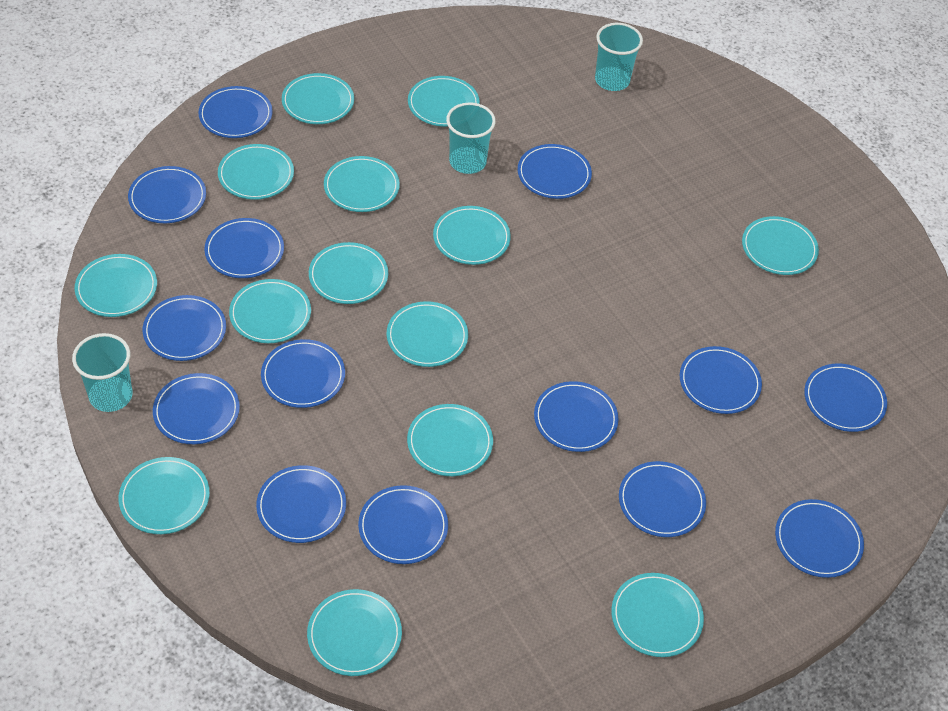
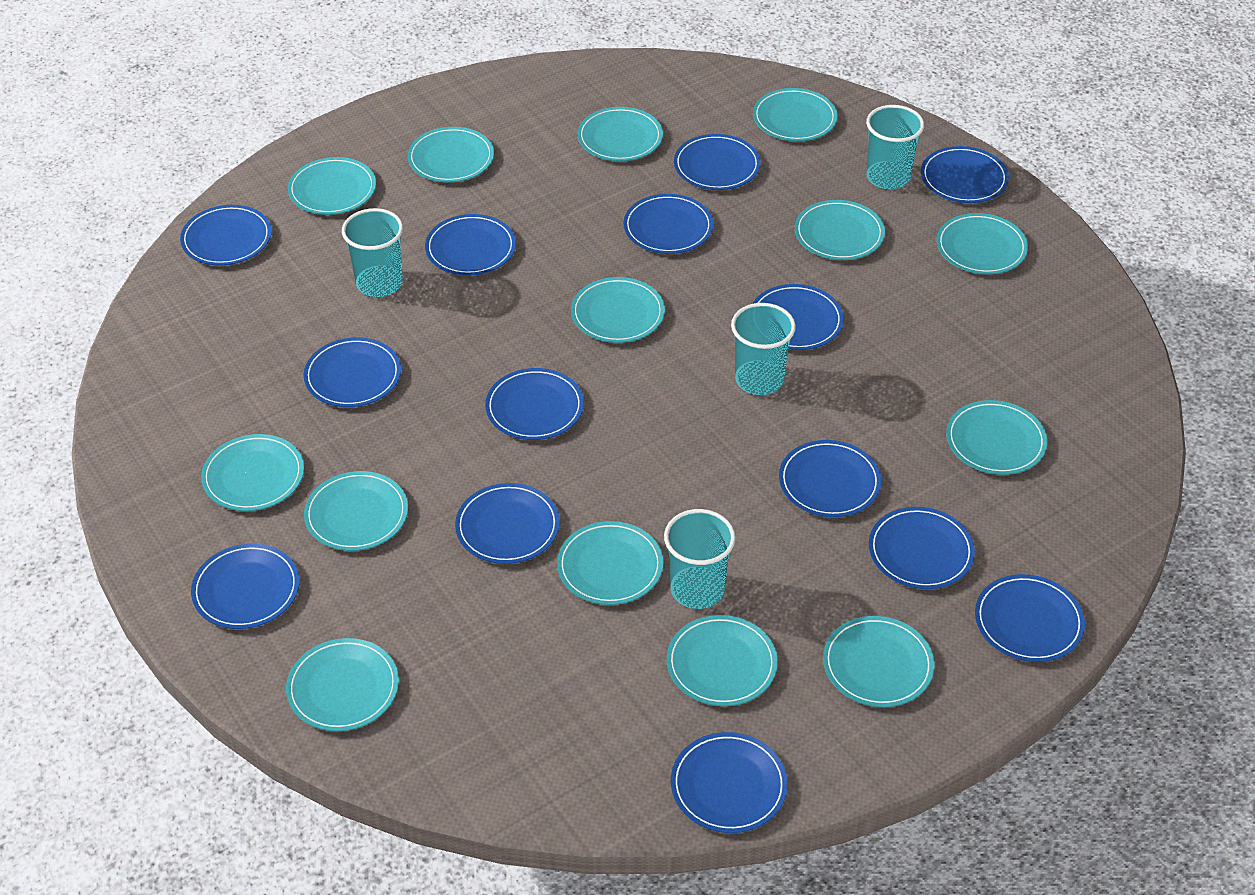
turquoise cup: 3 -> 4

